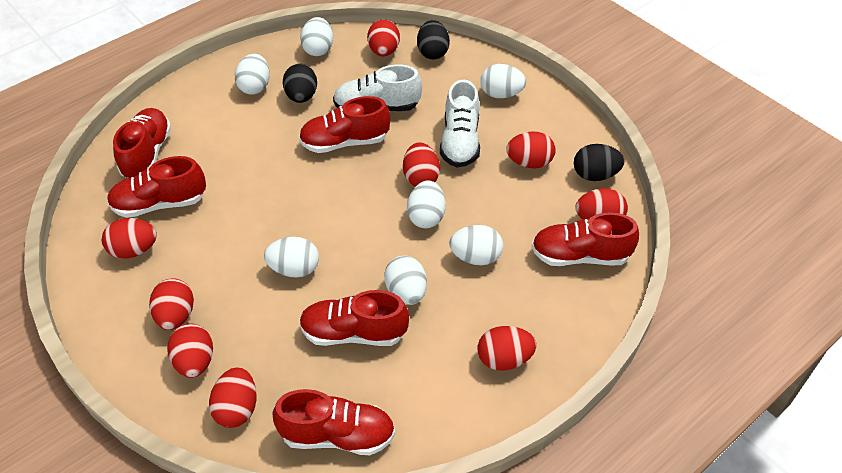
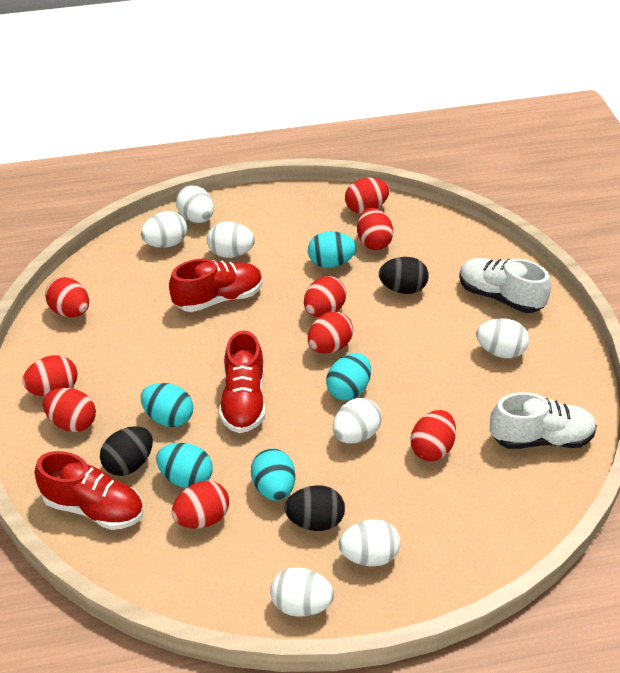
red shoe: 6 -> 3
turquoise egg: 0 -> 5

